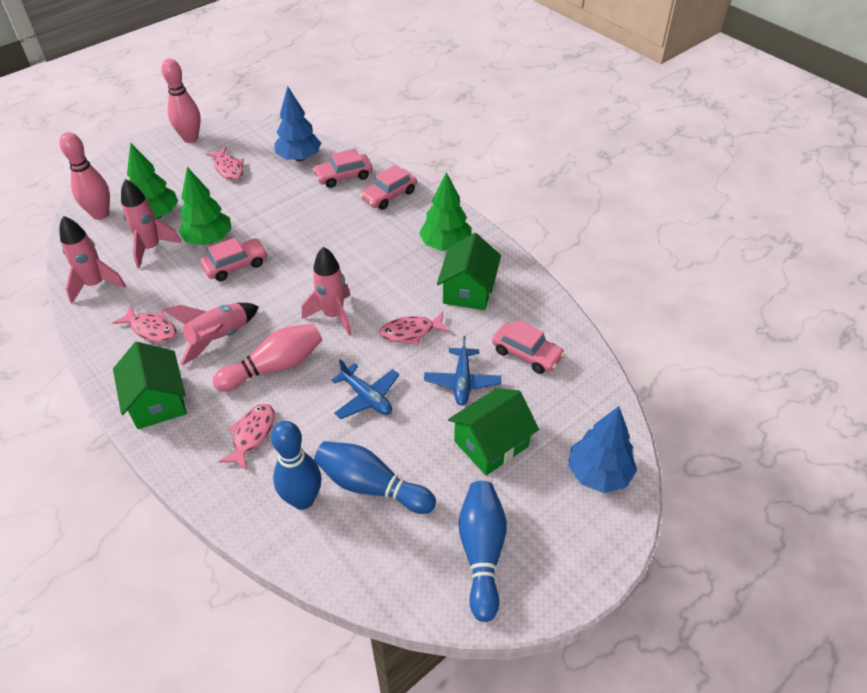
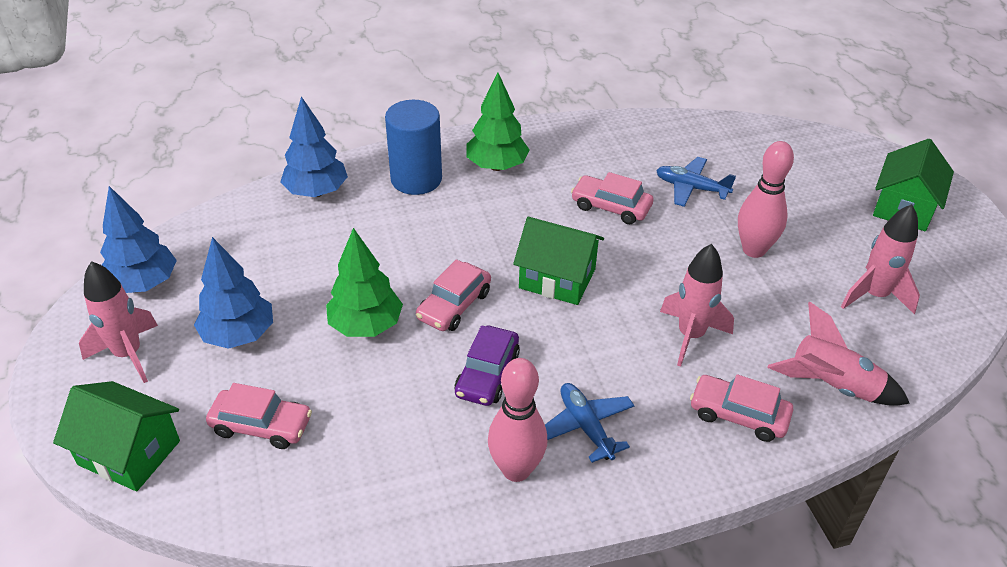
blue bowling pin: 3 -> 0
blue cylinder: 0 -> 1
blue tree: 2 -> 3
green tree: 3 -> 2
pink bowling pin: 3 -> 2
pink fish: 4 -> 0
purple car: 0 -> 1

